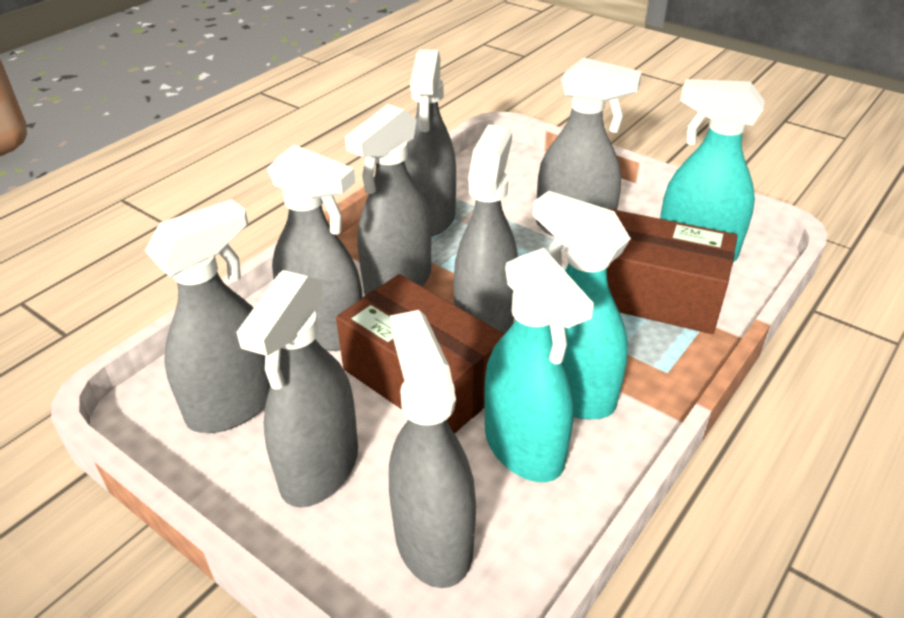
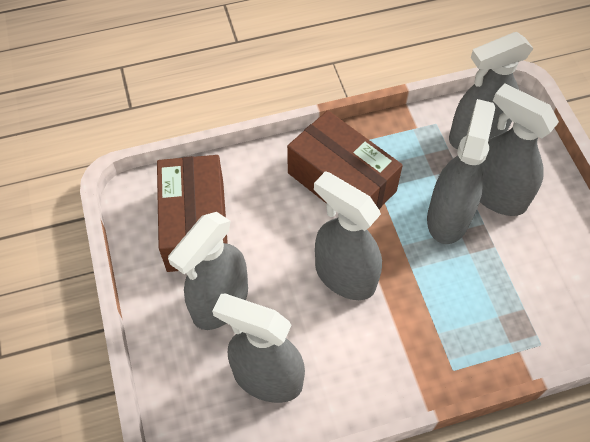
grey spray bottle: 8 -> 6
turquoise spray bottle: 3 -> 0

